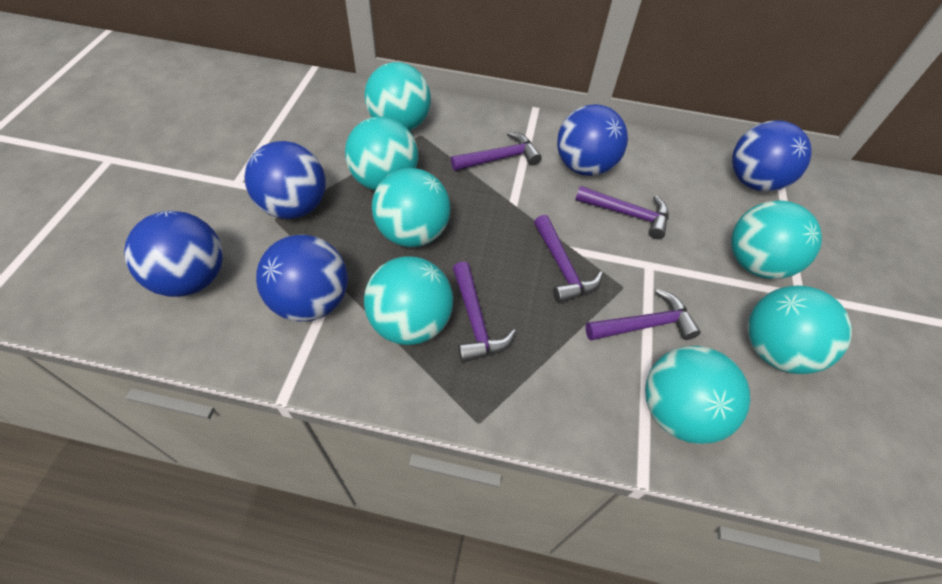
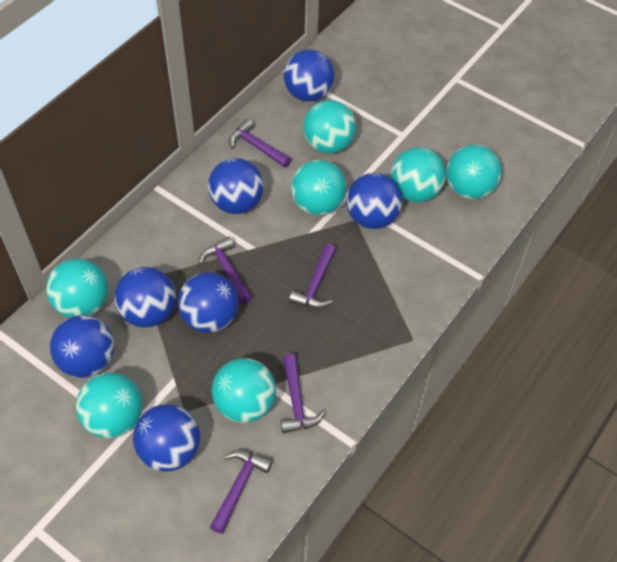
blue ball: 5 -> 7

